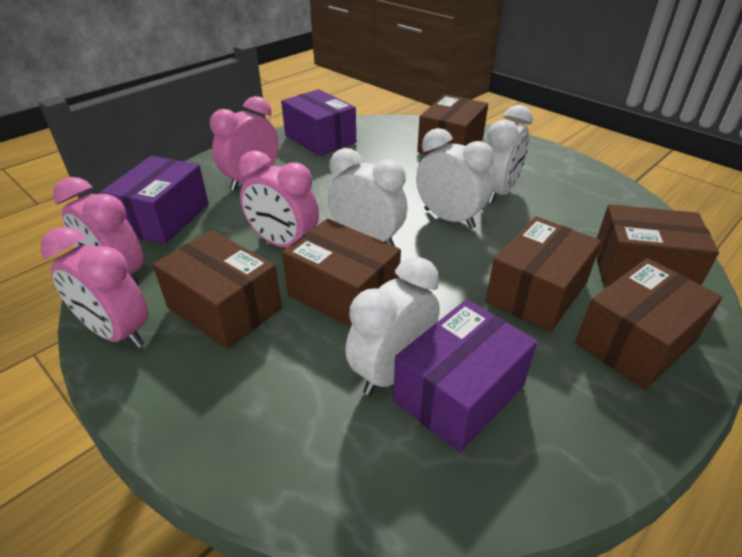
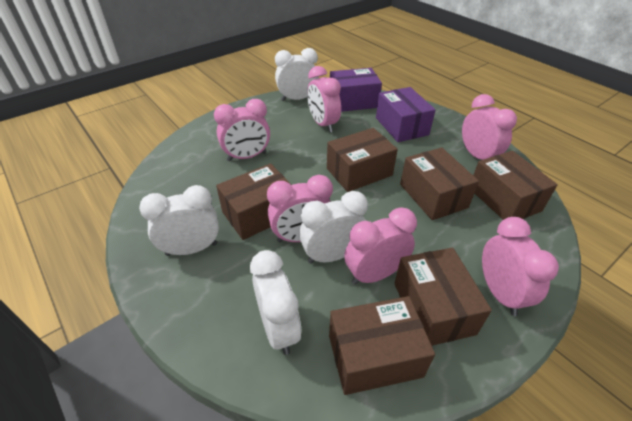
pink clock: 4 -> 6
purple box: 3 -> 2

